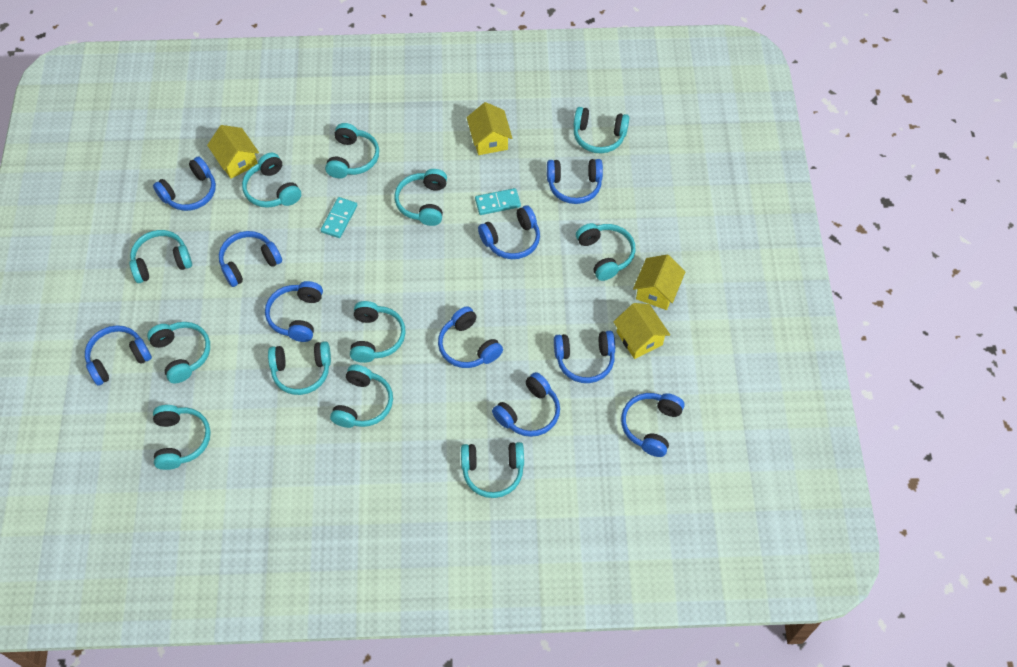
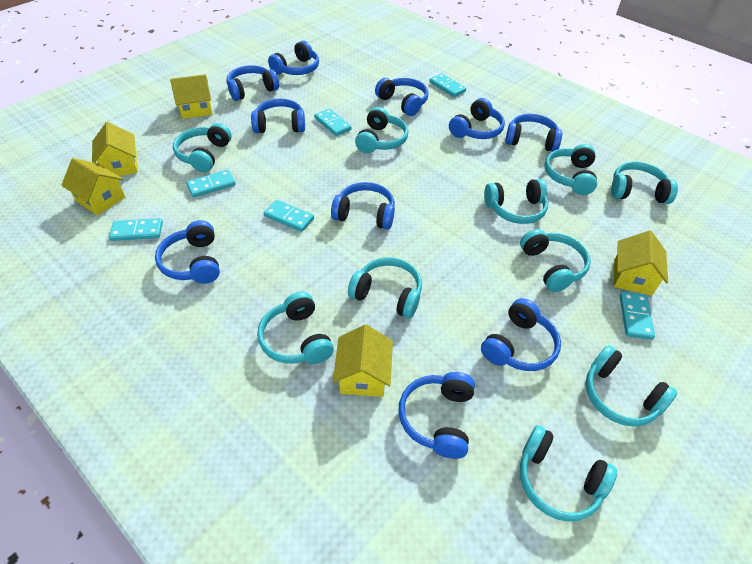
turquoise domino: 2 -> 6
turquoise headphones: 12 -> 10
yellow house: 4 -> 5

